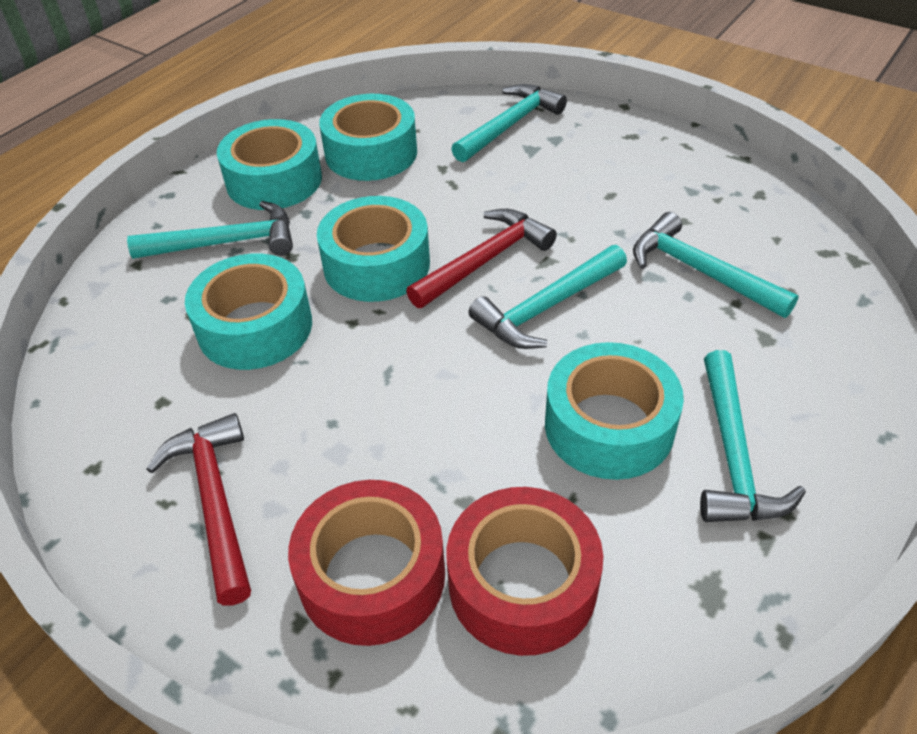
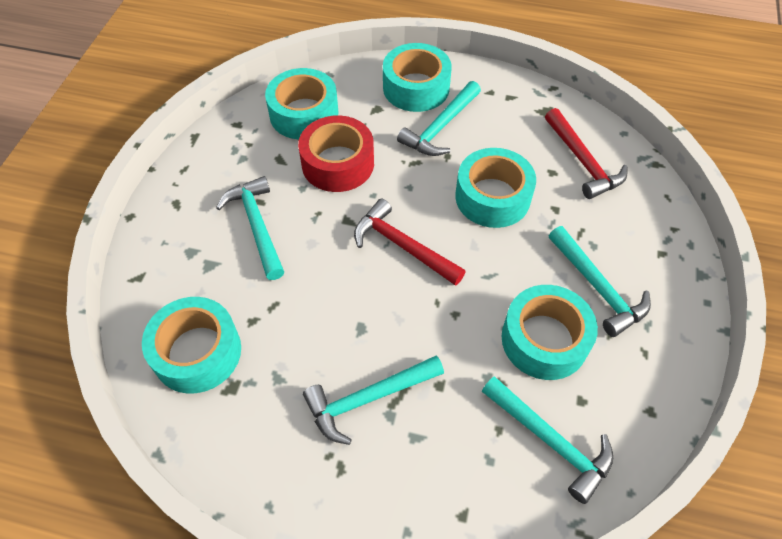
red tape: 2 -> 1

